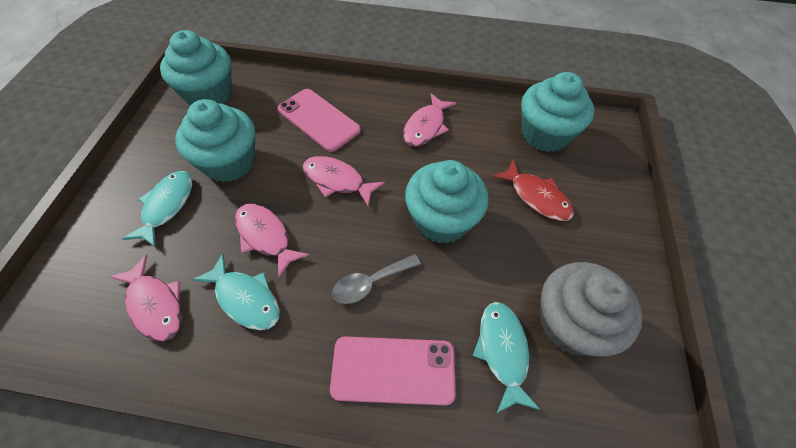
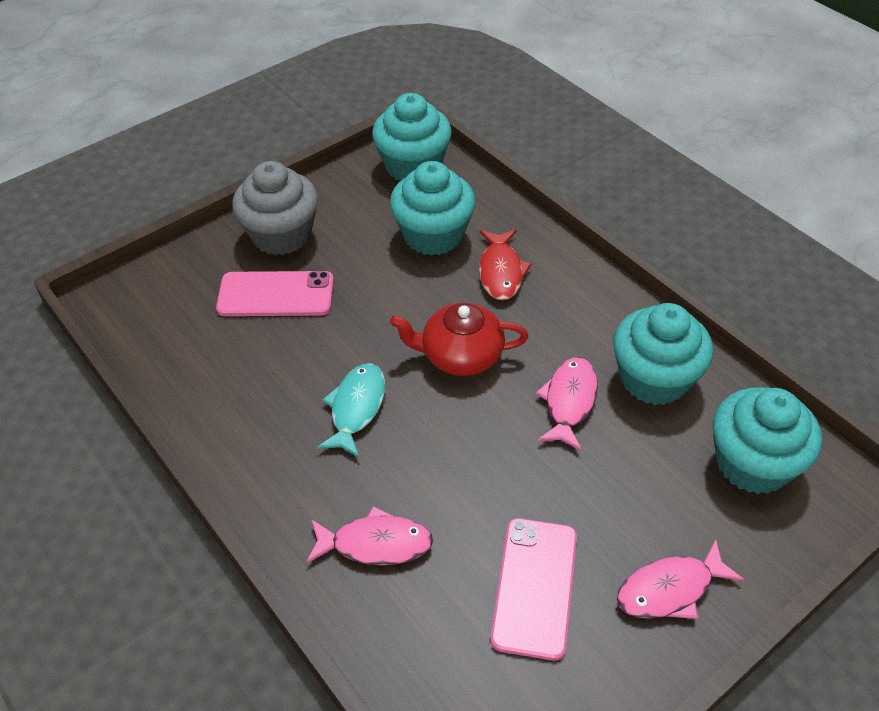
grey spoon: 1 -> 0
pink fish: 4 -> 3
red teapot: 0 -> 1
turquoise fish: 3 -> 1

